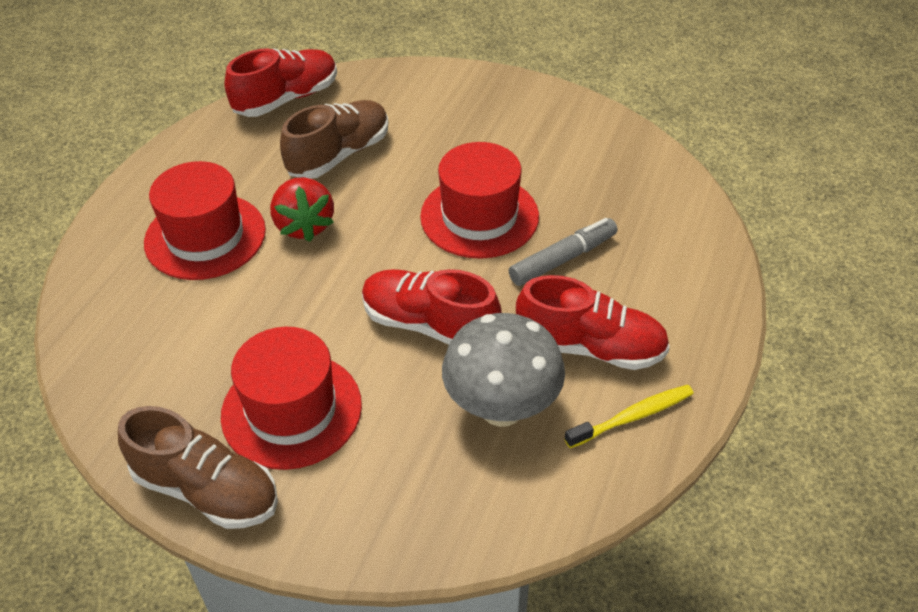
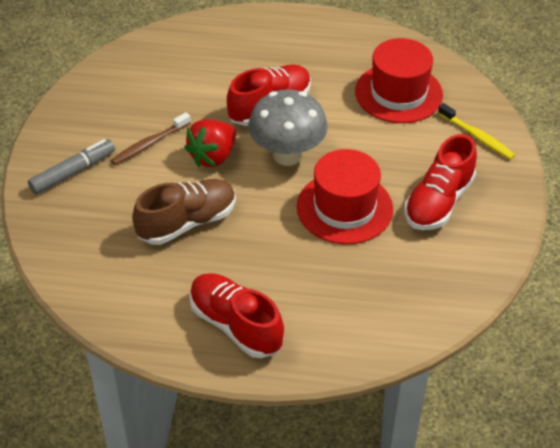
brown shoe: 2 -> 1
brown toothbrush: 0 -> 1
red hat: 3 -> 2

